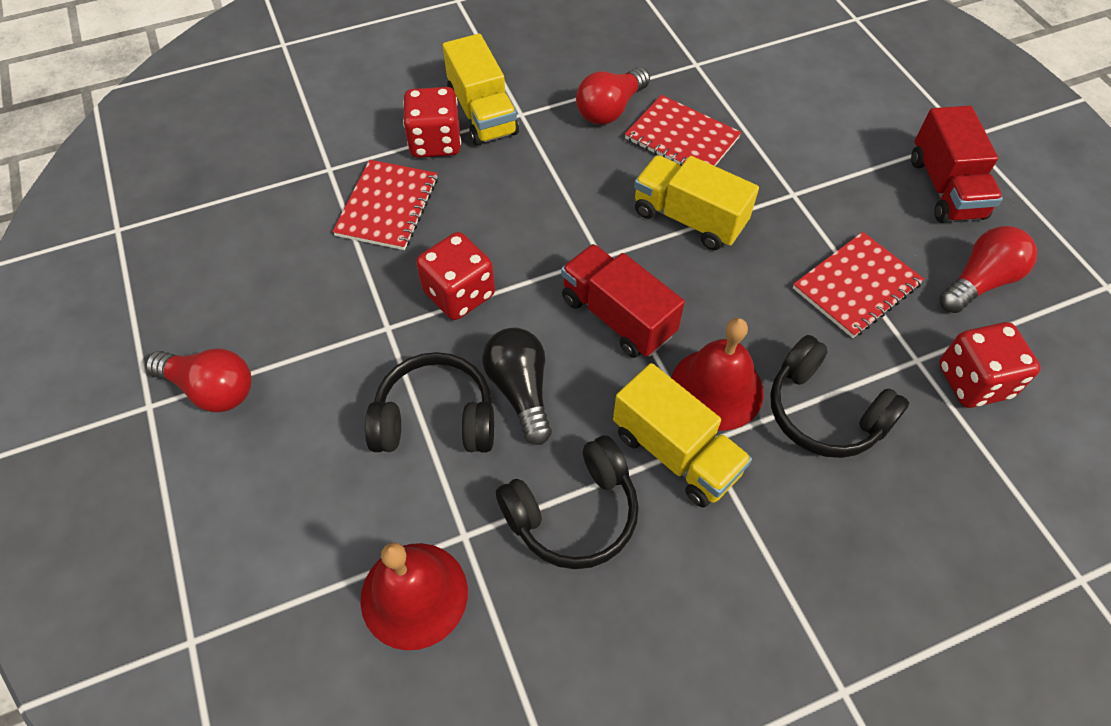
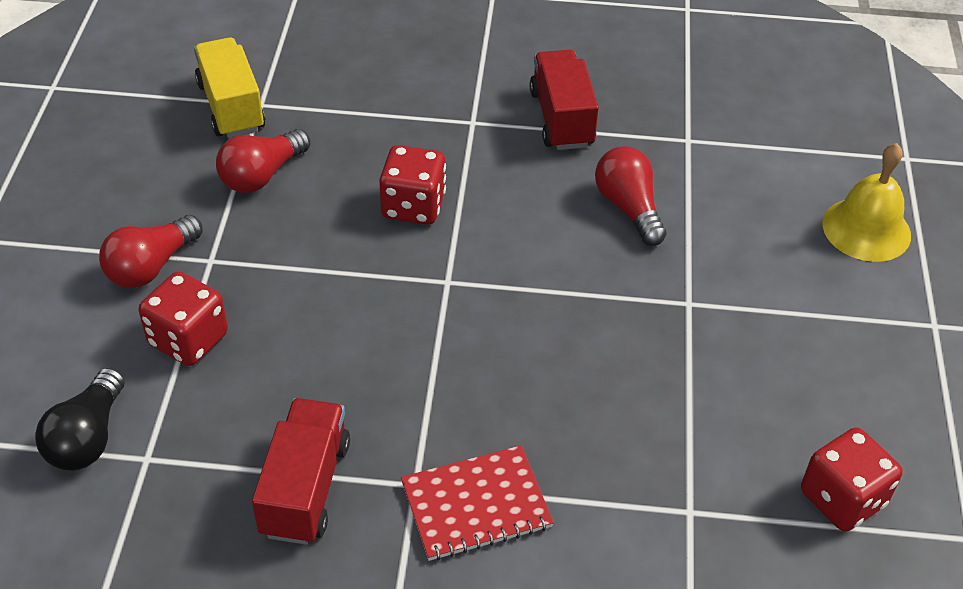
black headphones: 3 -> 0
red bell: 2 -> 0
red notebook: 3 -> 1
yellow bell: 0 -> 1
yellow truck: 3 -> 1

